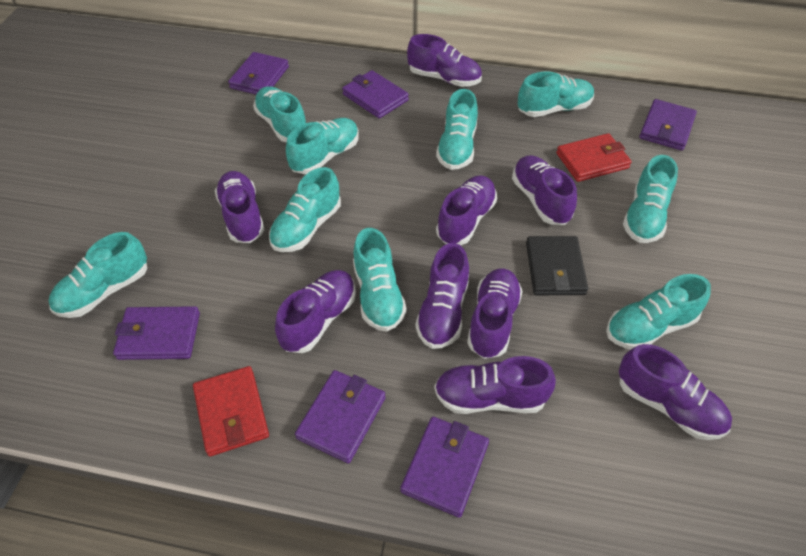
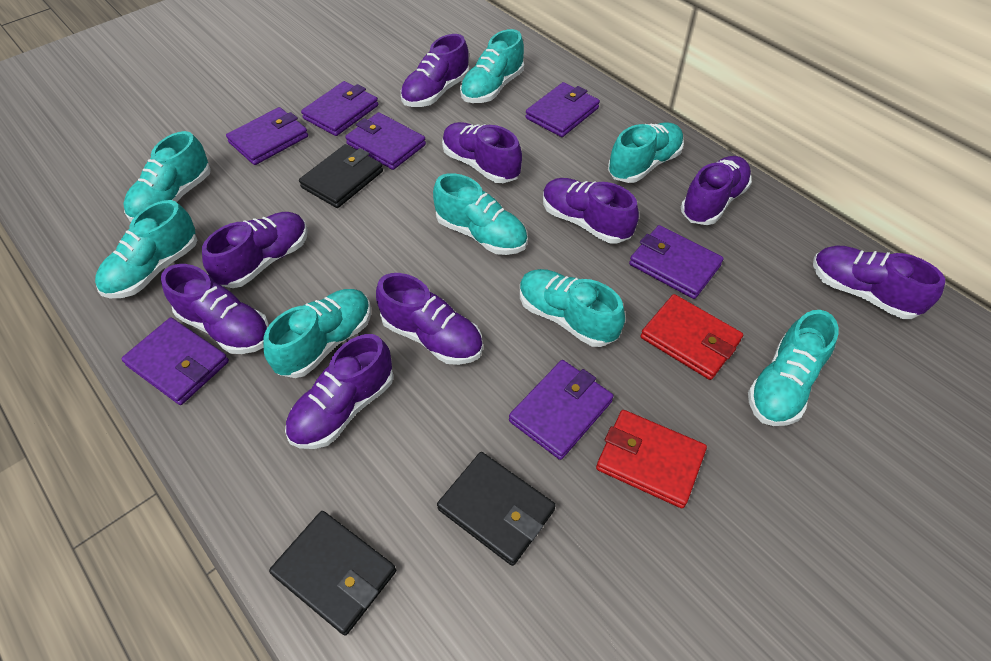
black wallet: 1 -> 3
purple wallet: 6 -> 7
turquoise shoe: 9 -> 8

